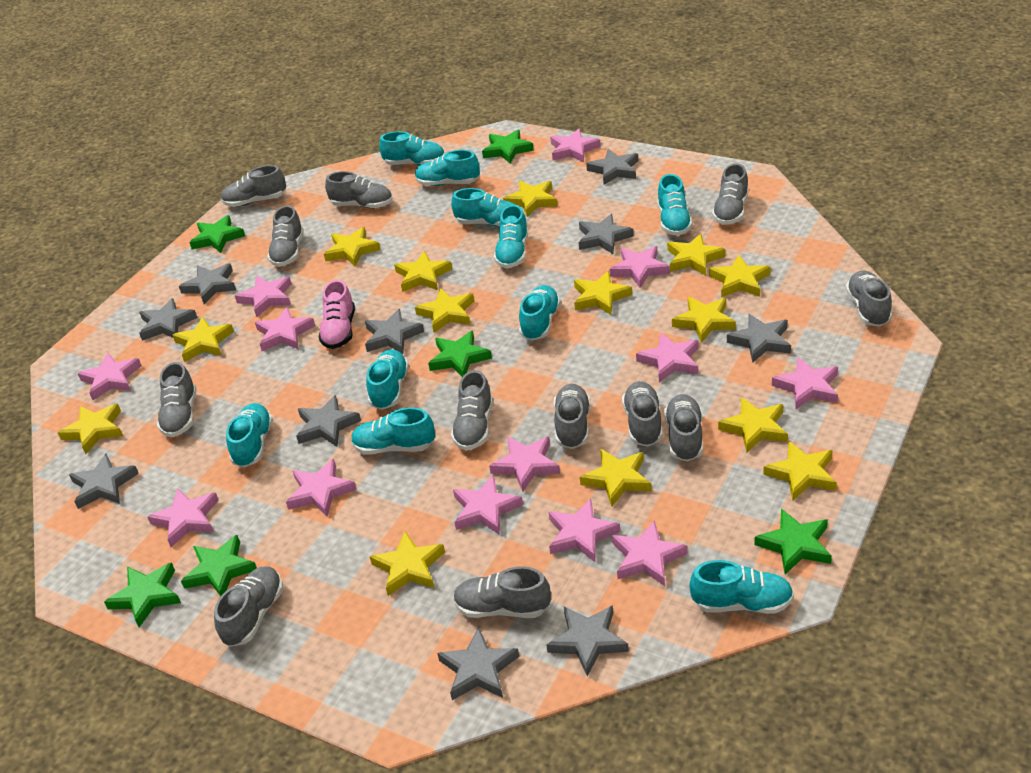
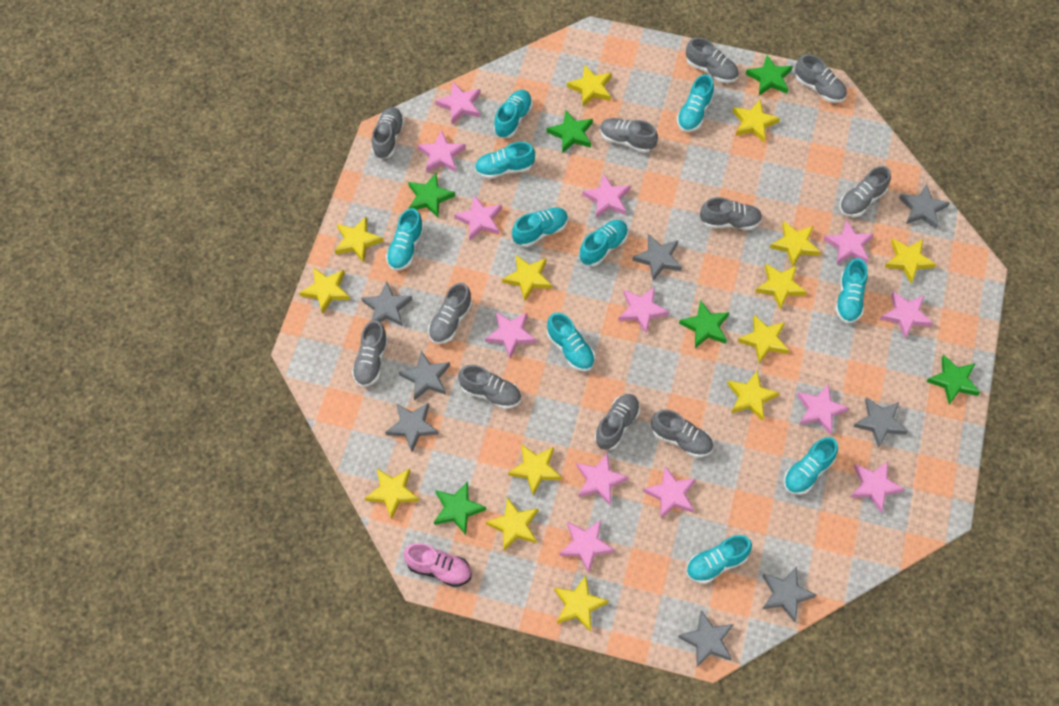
grey shoe: 12 -> 11
grey star: 10 -> 8

